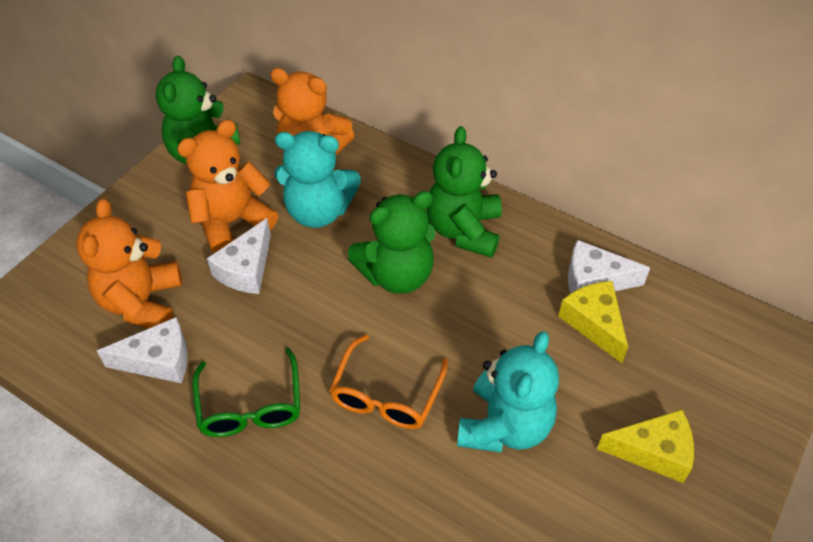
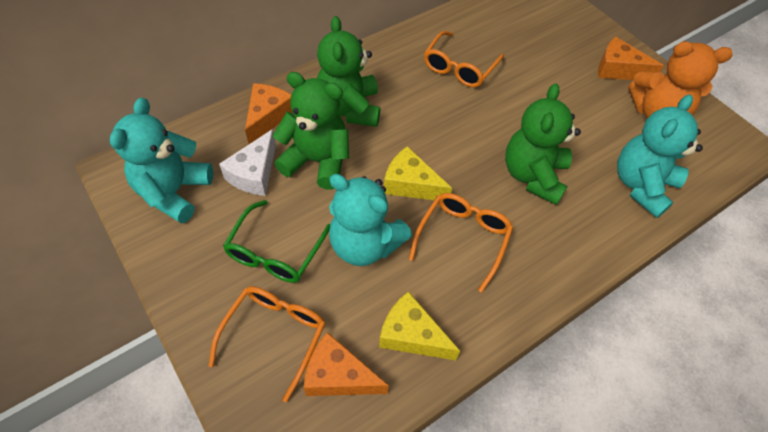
orange cheese: 0 -> 3
orange glasses: 1 -> 3
orange teddy bear: 3 -> 1
turquoise teddy bear: 2 -> 3
white cheese: 3 -> 1

